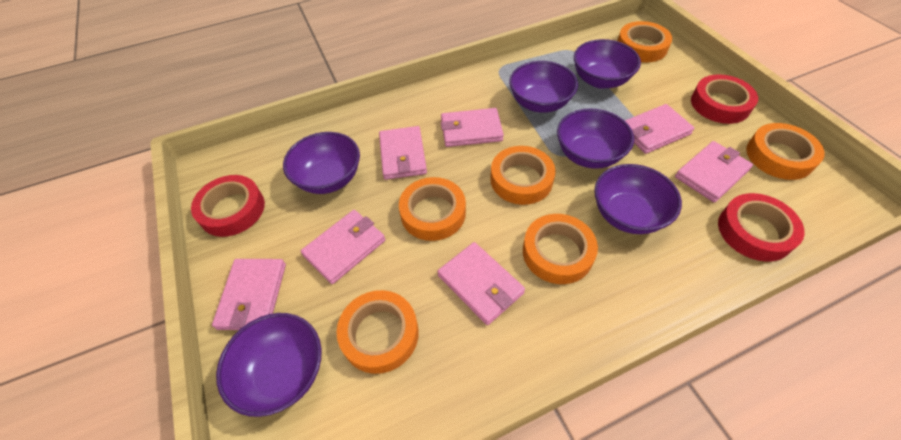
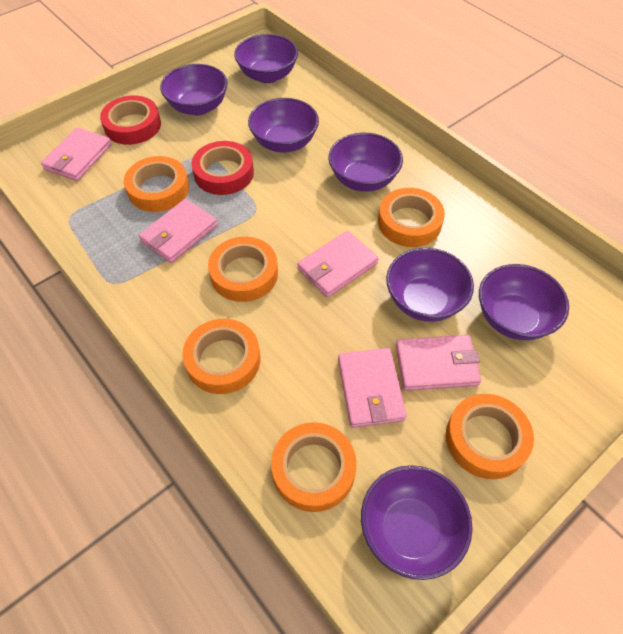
pink wallet: 7 -> 5
purple bowl: 6 -> 7
red tape: 3 -> 2

